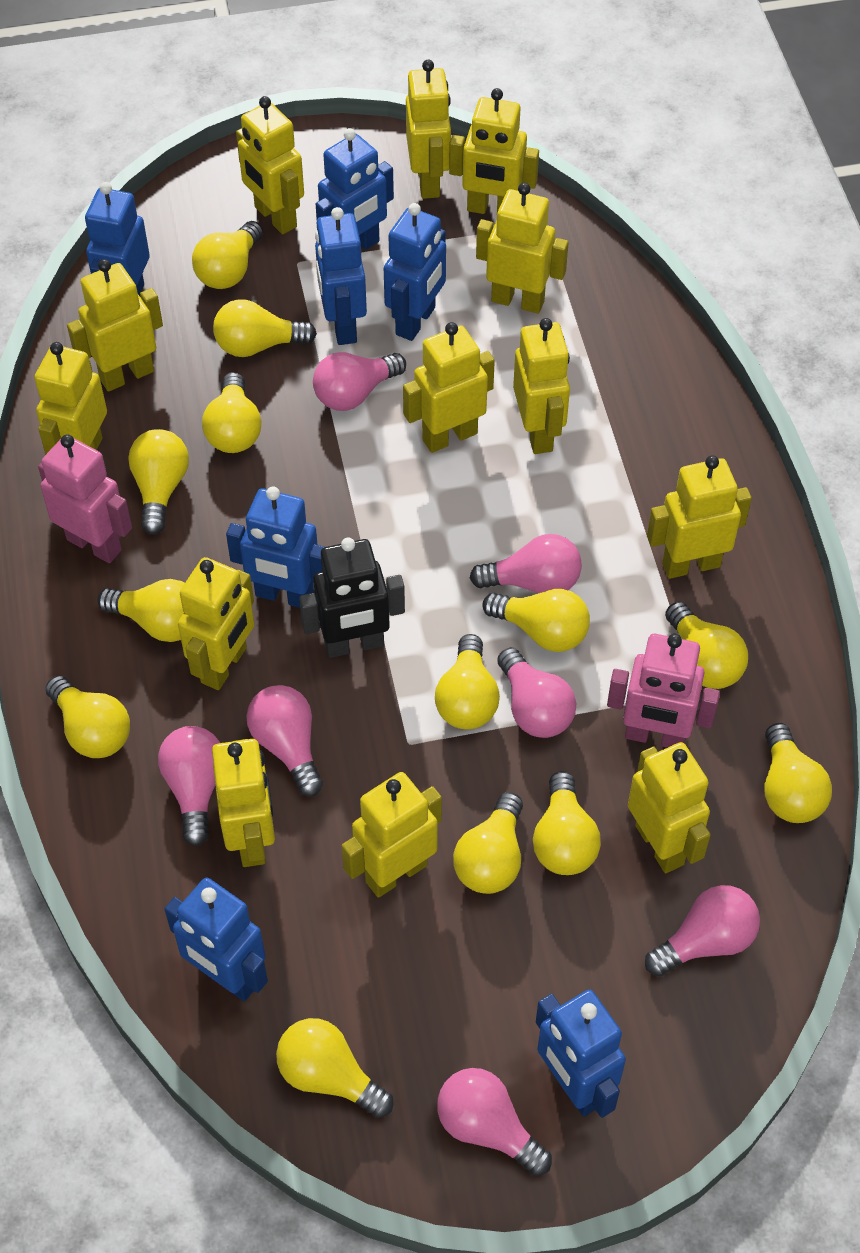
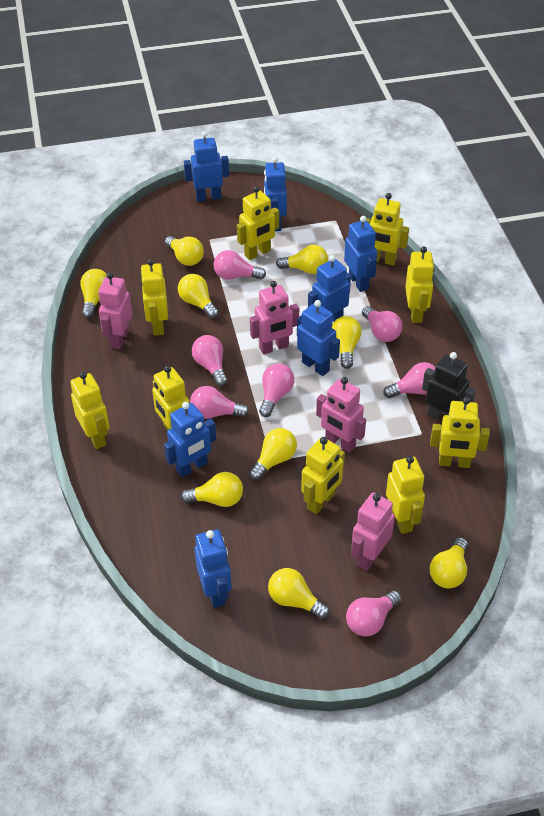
pink robot: 2 -> 4
yellow light bulb: 13 -> 9
yellow robot: 13 -> 9

